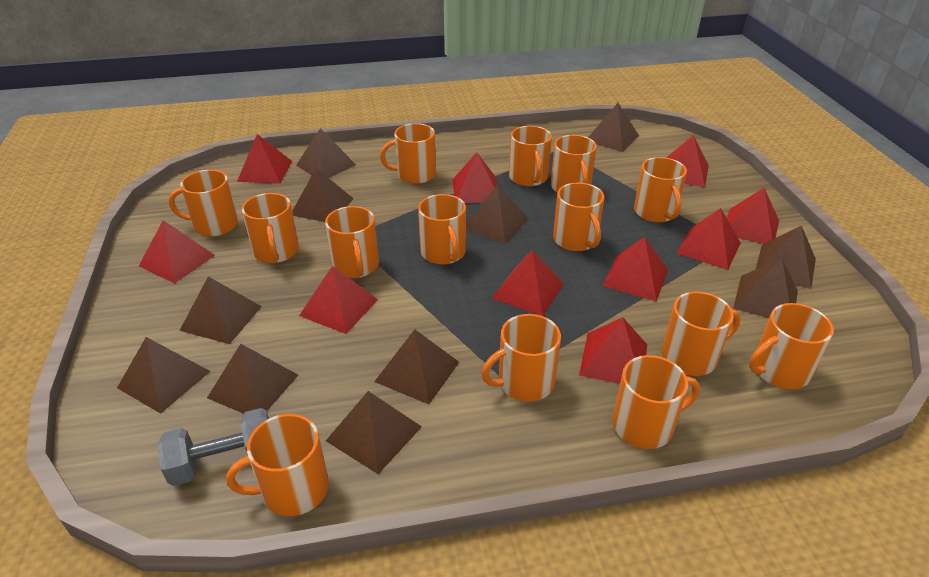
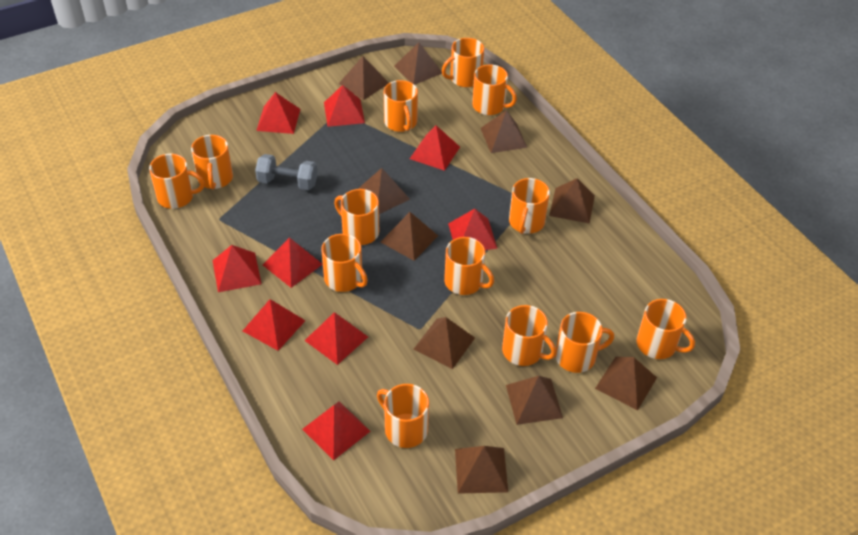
brown pyramid: 11 -> 10
orange mug: 14 -> 13
red pyramid: 10 -> 9

